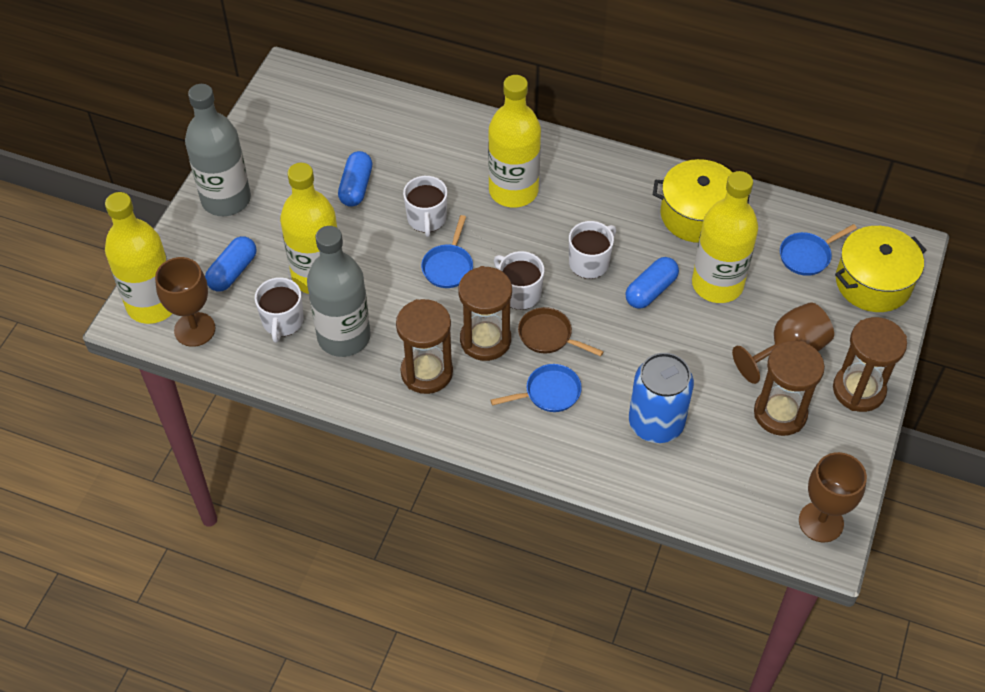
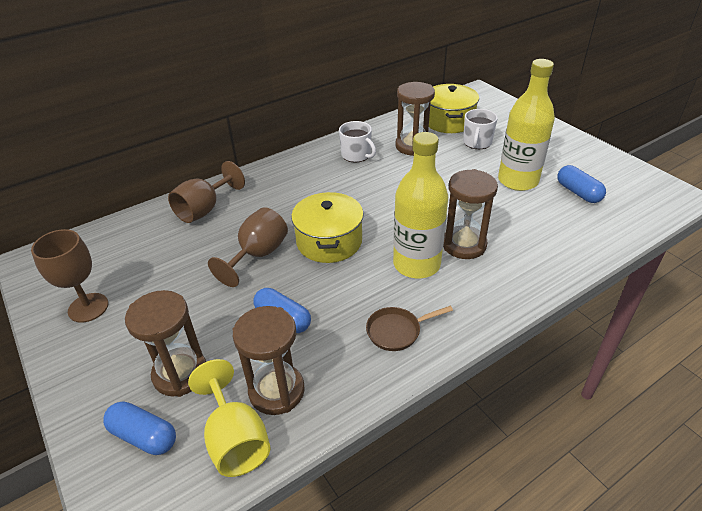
blue can: 1 -> 0
blue pan: 3 -> 0
grey bottle: 2 -> 0
white mug: 4 -> 2
yellow bottle: 4 -> 2
yellow goblet: 0 -> 1

